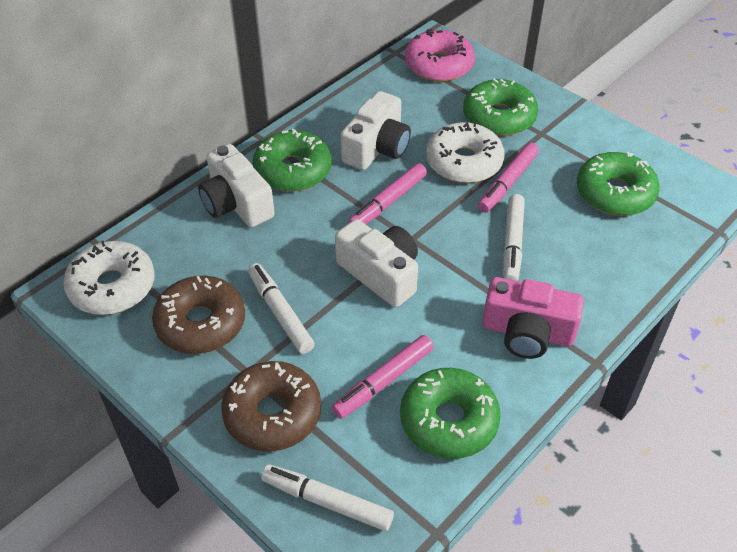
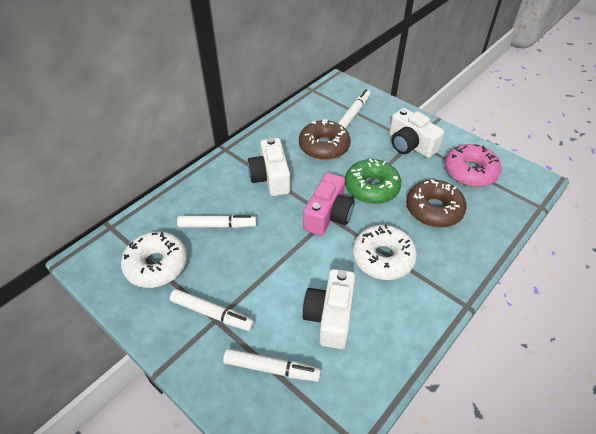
green donut: 4 -> 1
pink marker: 3 -> 0
white marker: 3 -> 4

